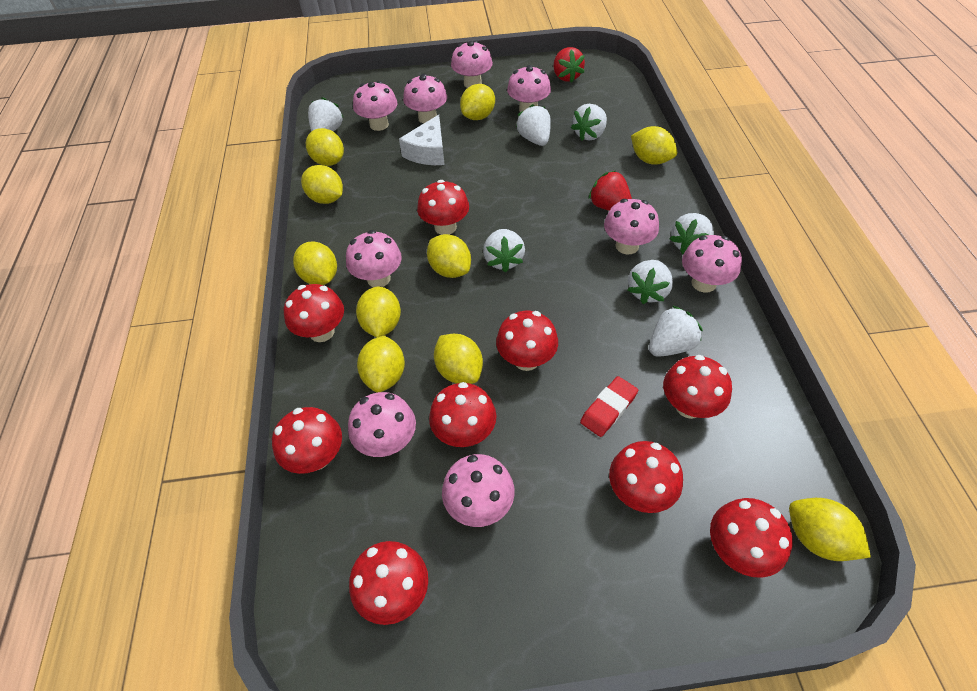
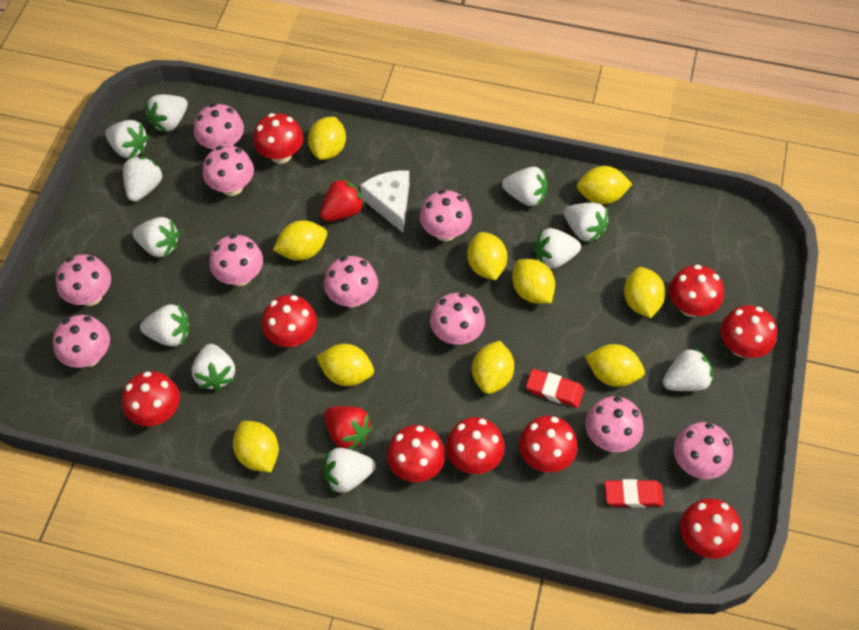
pink mushroom: 9 -> 10
red eraser: 1 -> 2
white strawberry: 7 -> 11

